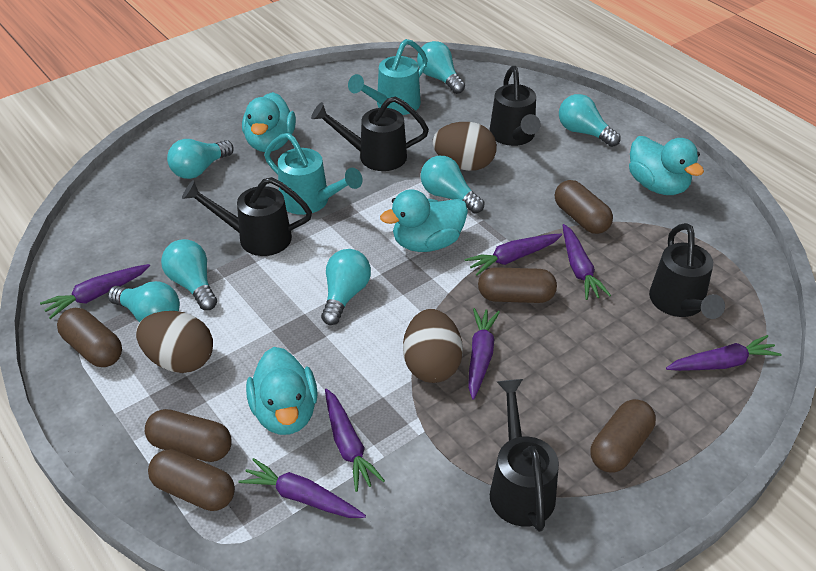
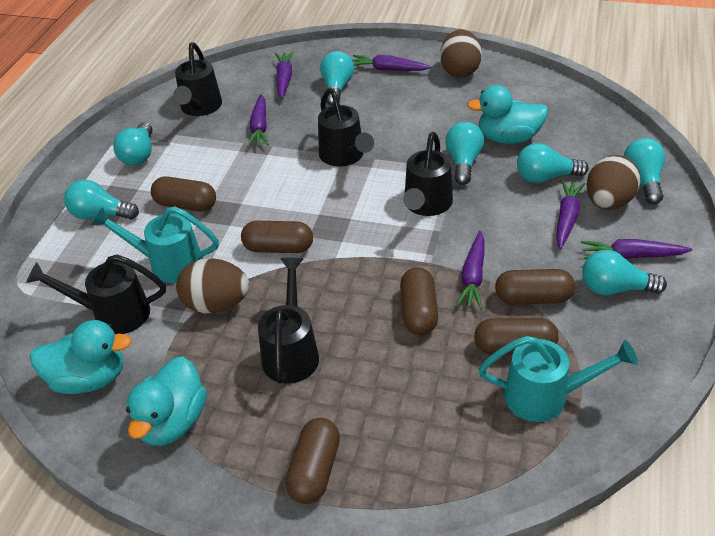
purple carrot: 7 -> 6
turquoise duck: 4 -> 3

